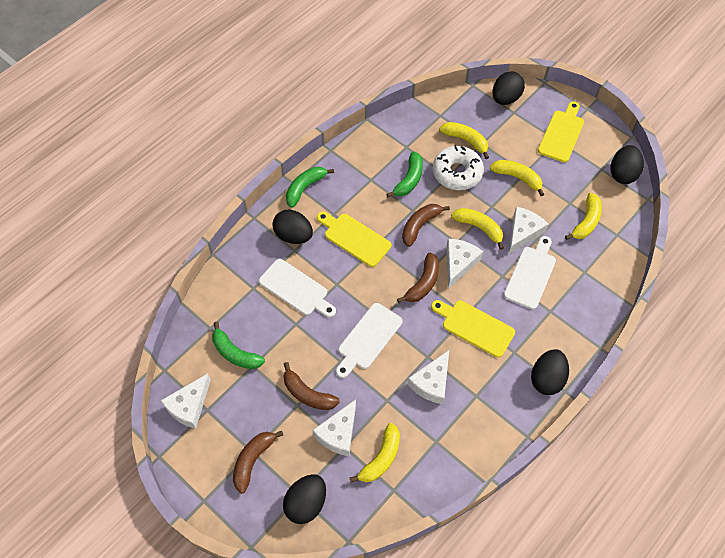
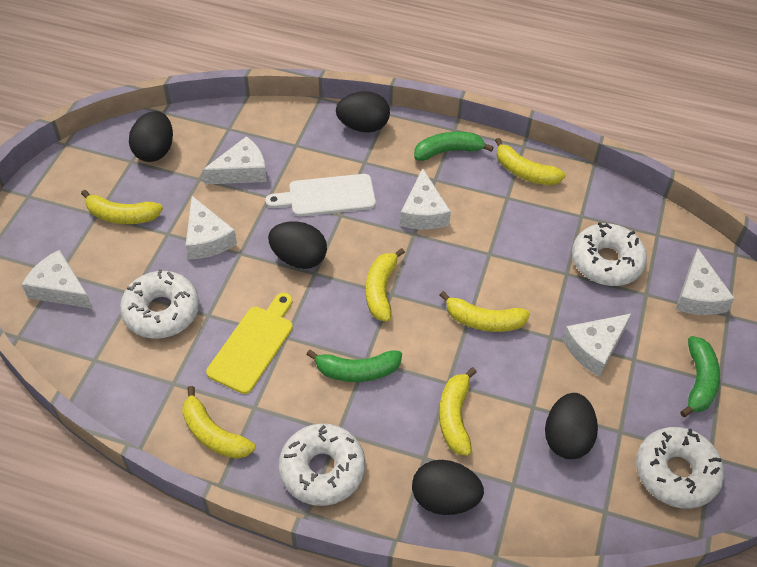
brown banana: 4 -> 0
white cheese: 5 -> 6
white cutting board: 3 -> 1
white donut: 1 -> 4
yellow banana: 5 -> 6
yellow cutting board: 3 -> 1

